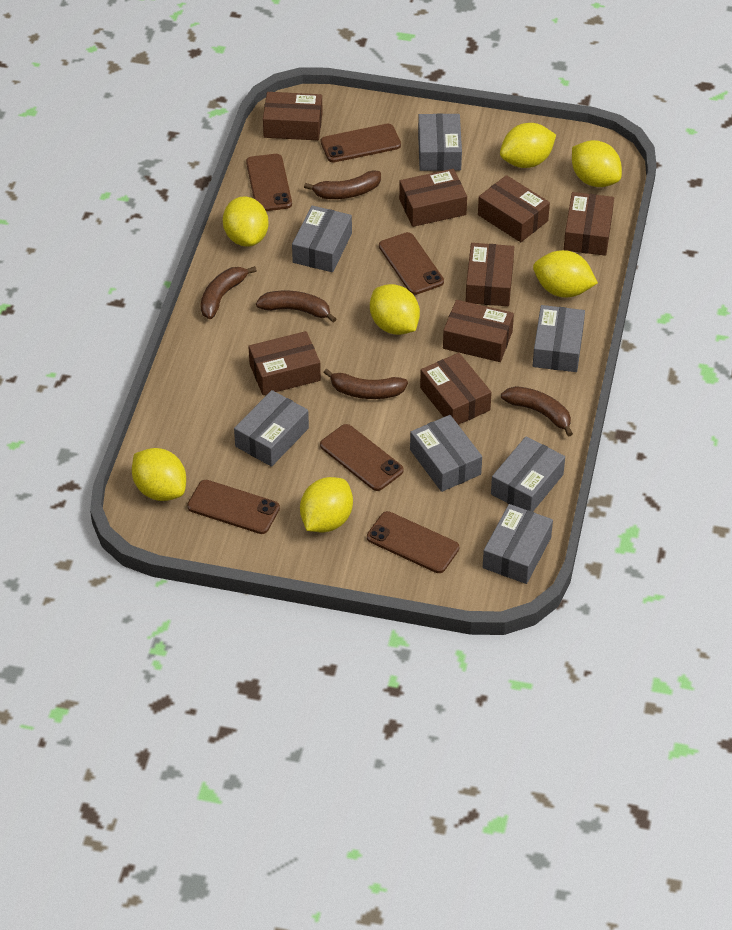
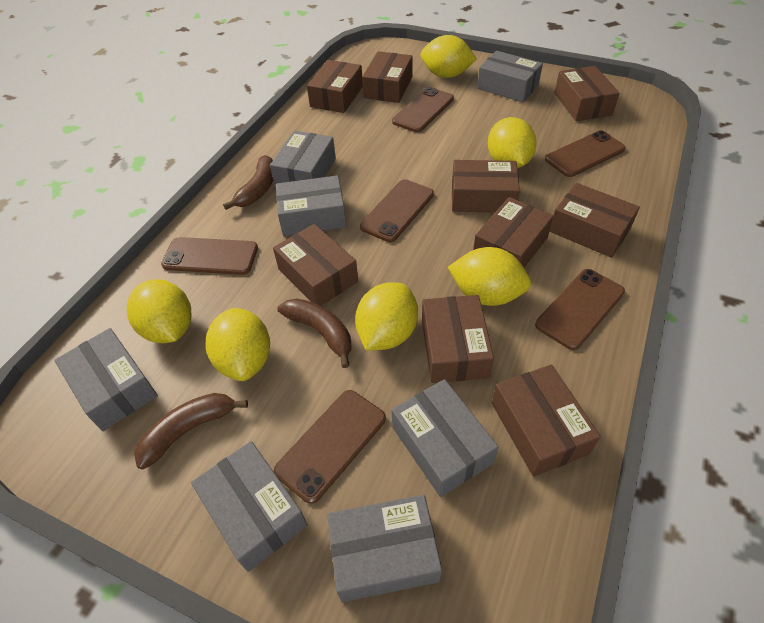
brown banana: 5 -> 3
brown box: 8 -> 9
yellow lemon: 7 -> 6

